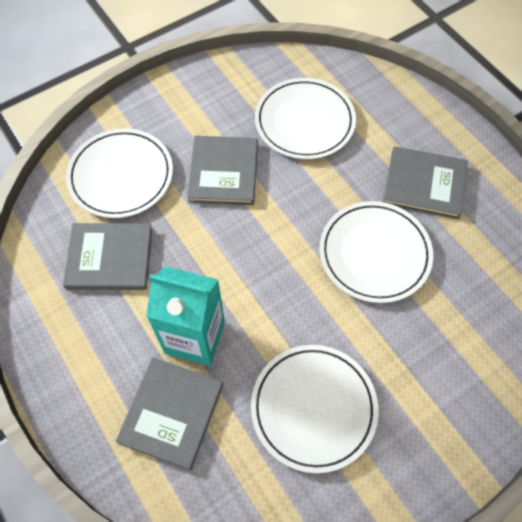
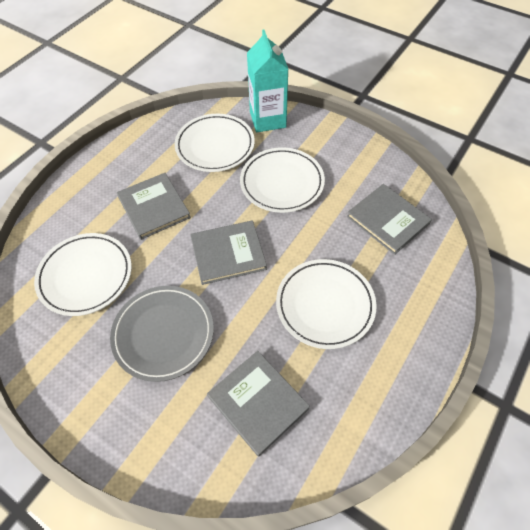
grey plate: 0 -> 1

